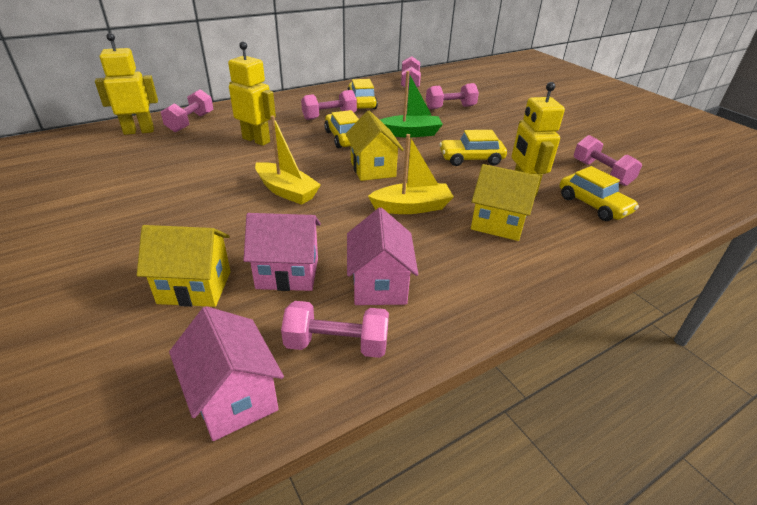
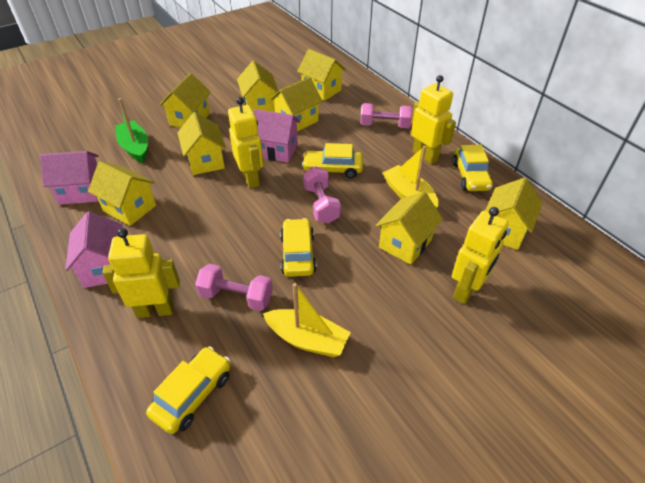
pink dumbbell: 6 -> 3
yellow house: 3 -> 8
yellow robot: 3 -> 4

